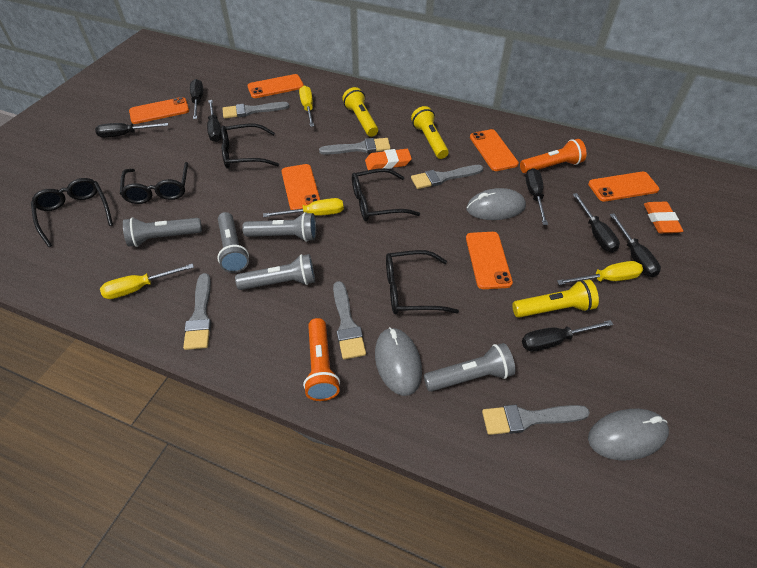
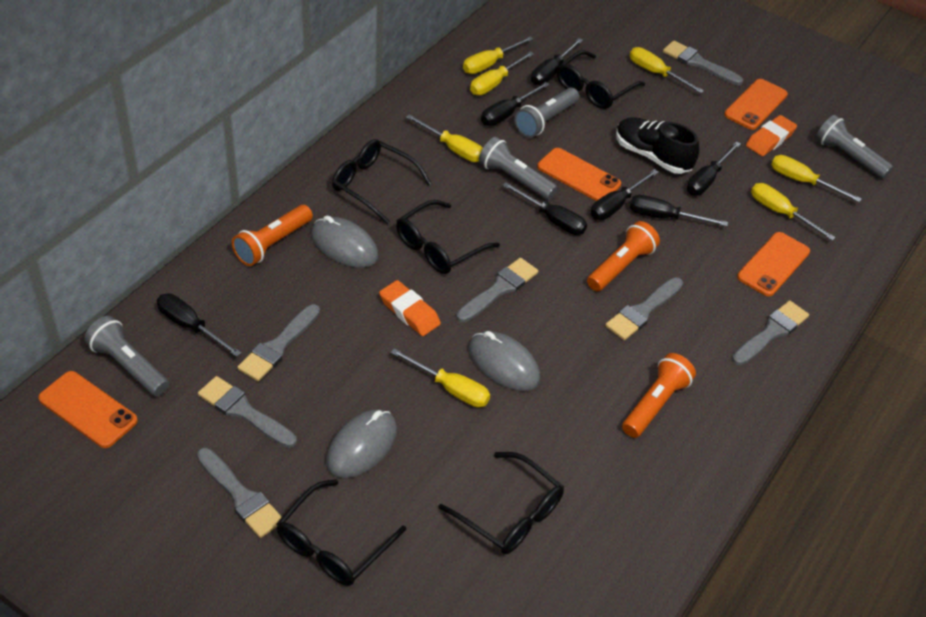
black shoe: 0 -> 1
grey brush: 6 -> 7
grey flashlight: 5 -> 4
orange flashlight: 2 -> 3
orange phone: 6 -> 4
yellow flashlight: 3 -> 0
yellow screwdriver: 4 -> 7

